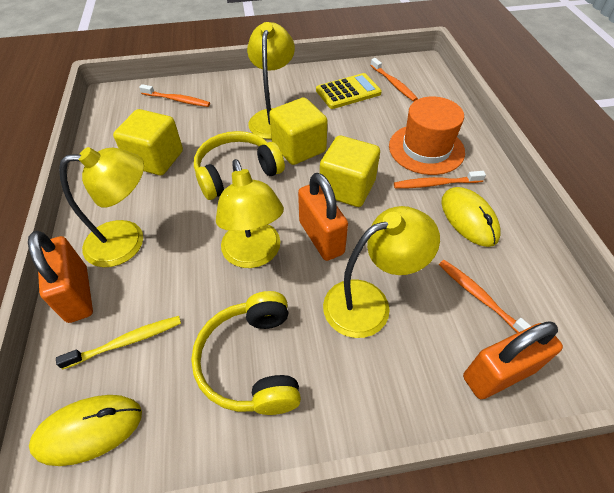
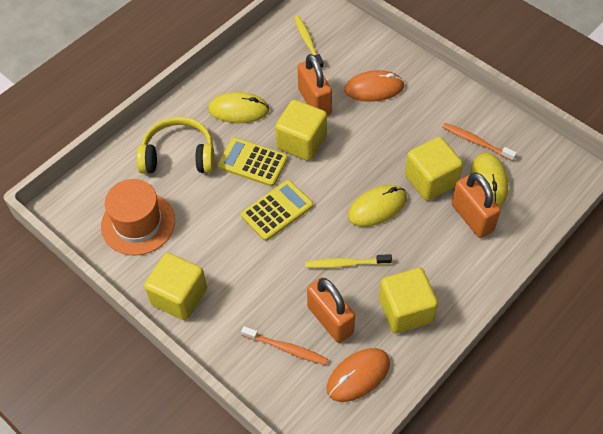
orange mouse: 0 -> 2
orange toothbrush: 4 -> 2
yellow calculator: 1 -> 2
yellow cube: 3 -> 4
yellow headphones: 2 -> 1
yellow lamp: 4 -> 0
yellow mouse: 2 -> 3
yellow toothbrush: 1 -> 2

